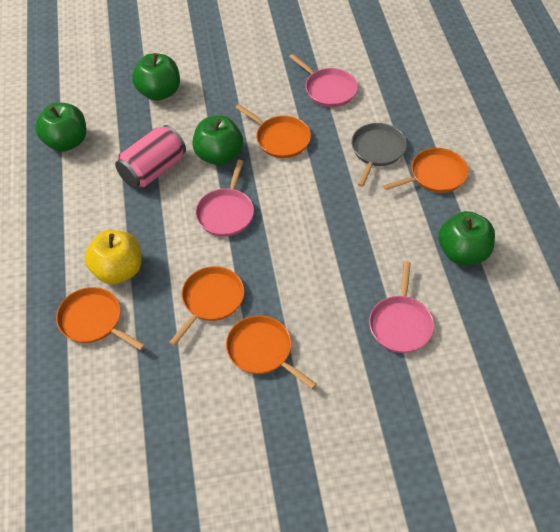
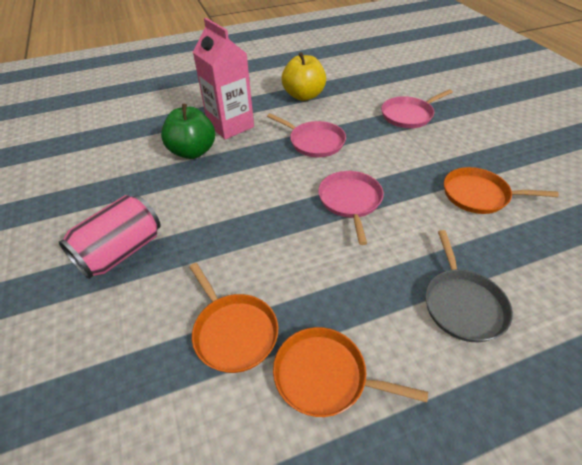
green apple: 4 -> 1
orange pan: 5 -> 3
pink carton: 0 -> 1

